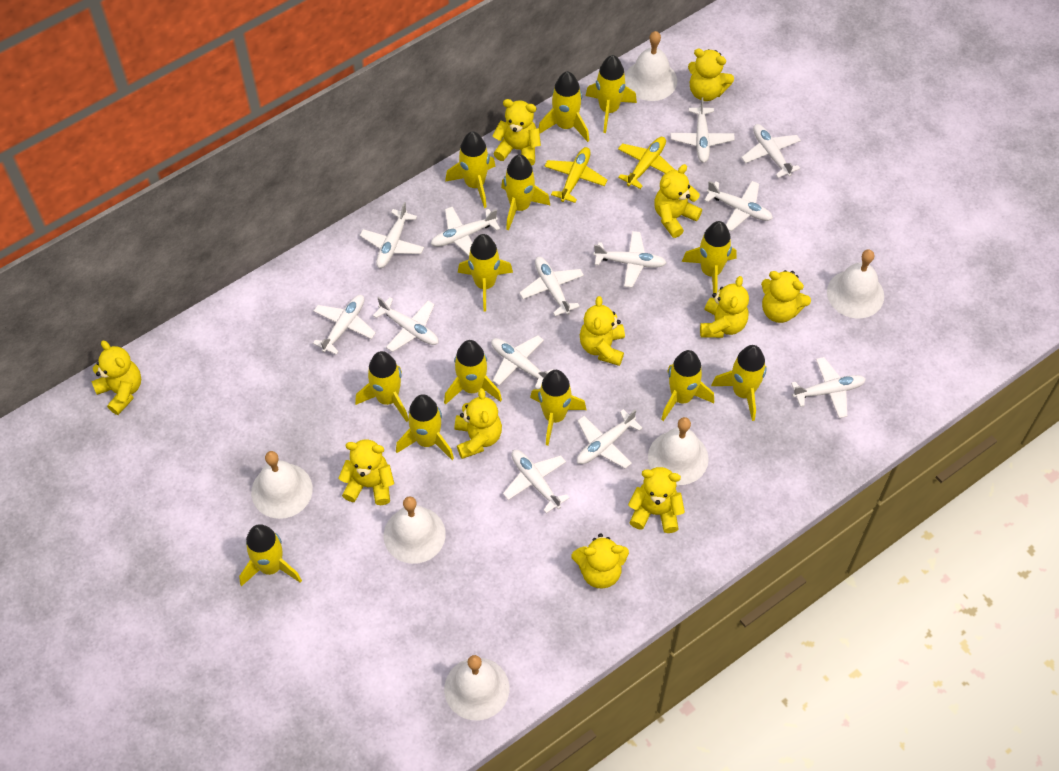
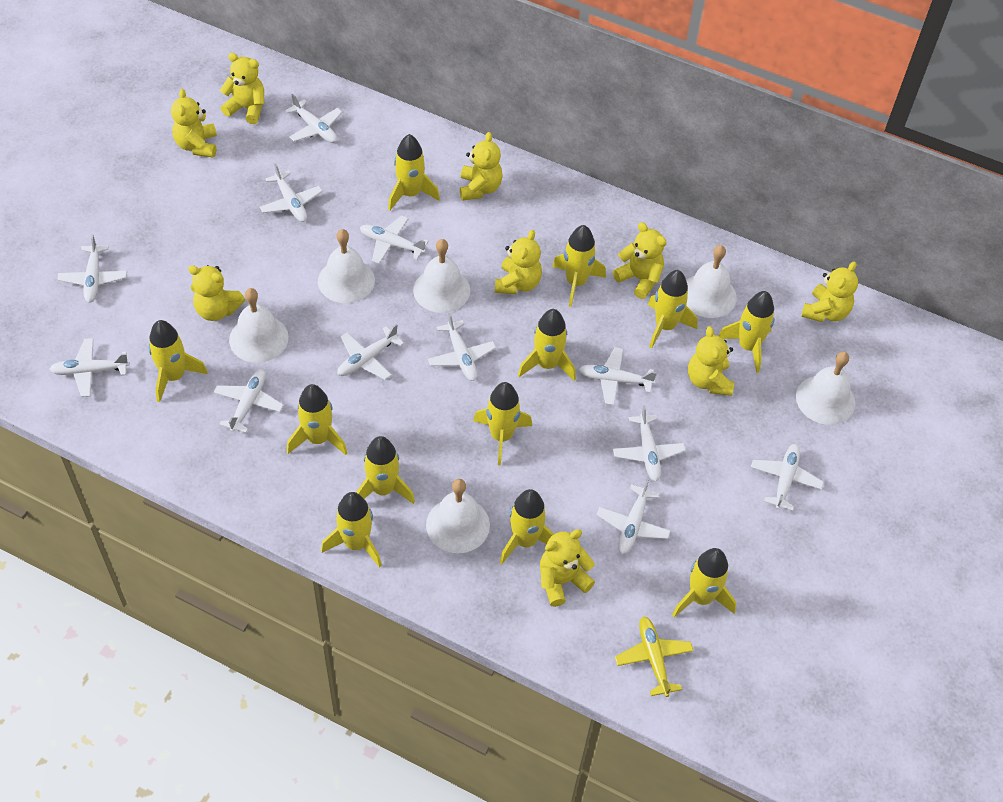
white plane: 13 -> 12
yellow plane: 2 -> 1
yellow rocket: 13 -> 12
yellow teddy bear: 11 -> 9

